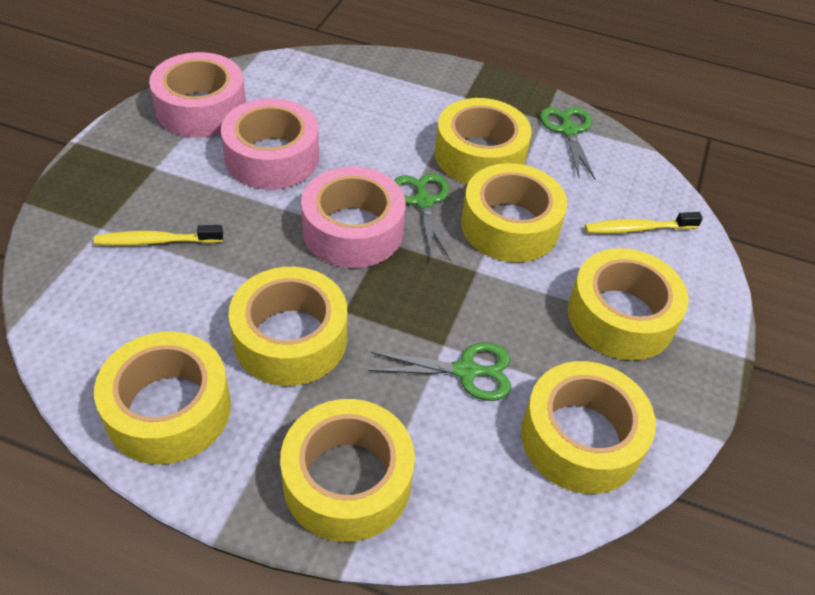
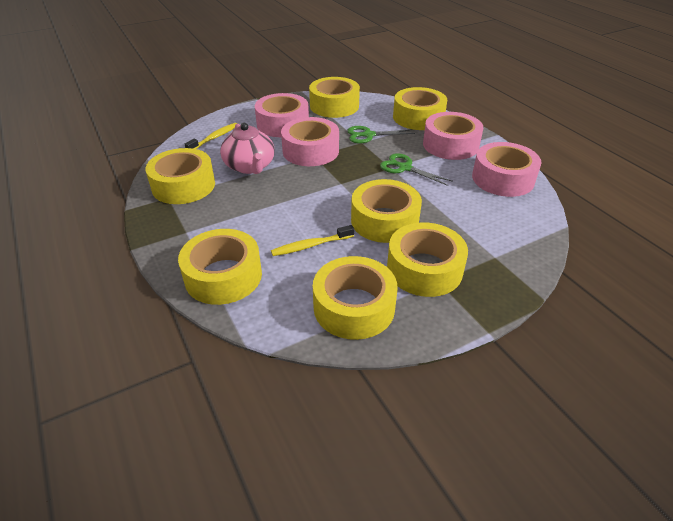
green scissors: 3 -> 2
pink tape: 3 -> 4
pink teapot: 0 -> 1

